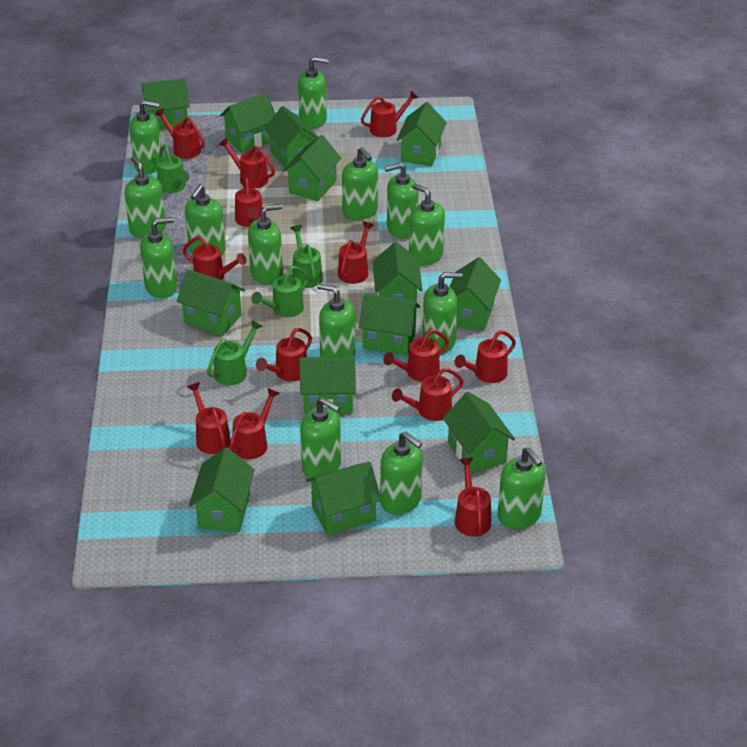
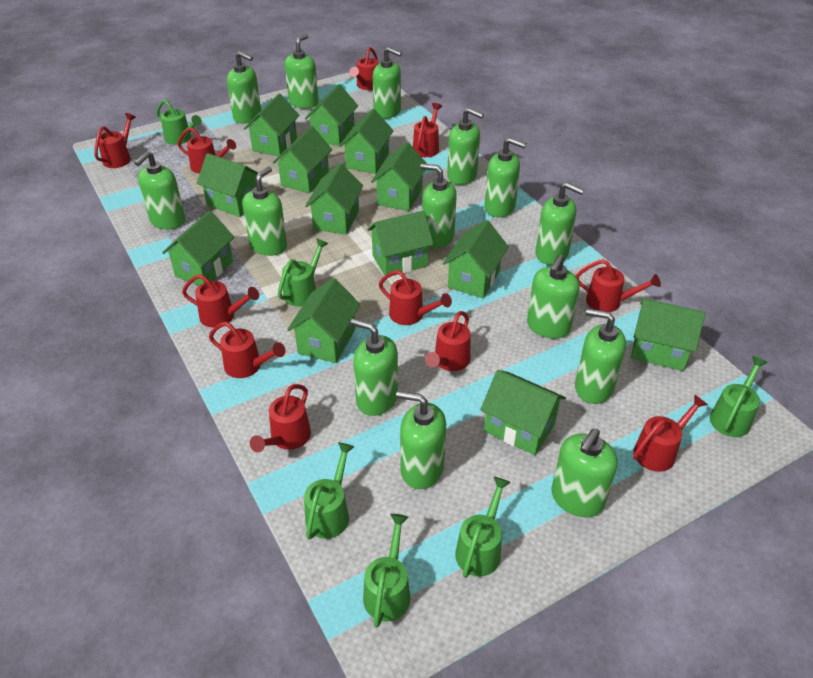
green watering can: 4 -> 6
red watering can: 13 -> 11

